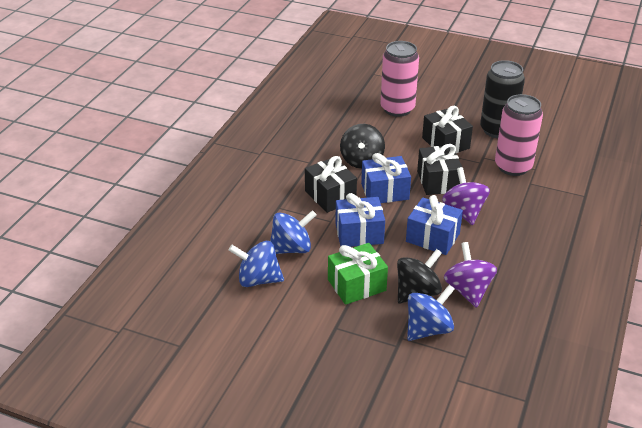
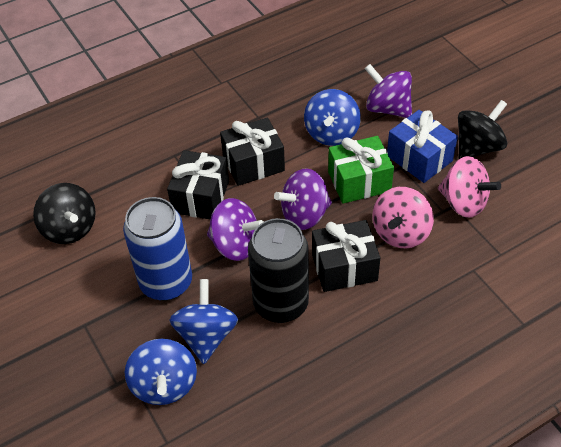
blue can: 0 -> 1
blue gift: 3 -> 1
pink can: 2 -> 0
pink spinning top: 0 -> 2
purple spinning top: 2 -> 3

